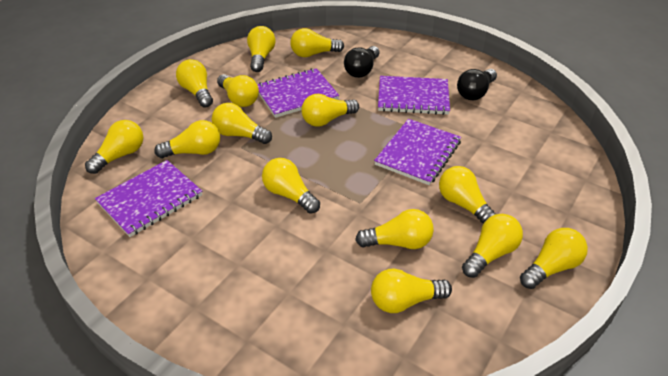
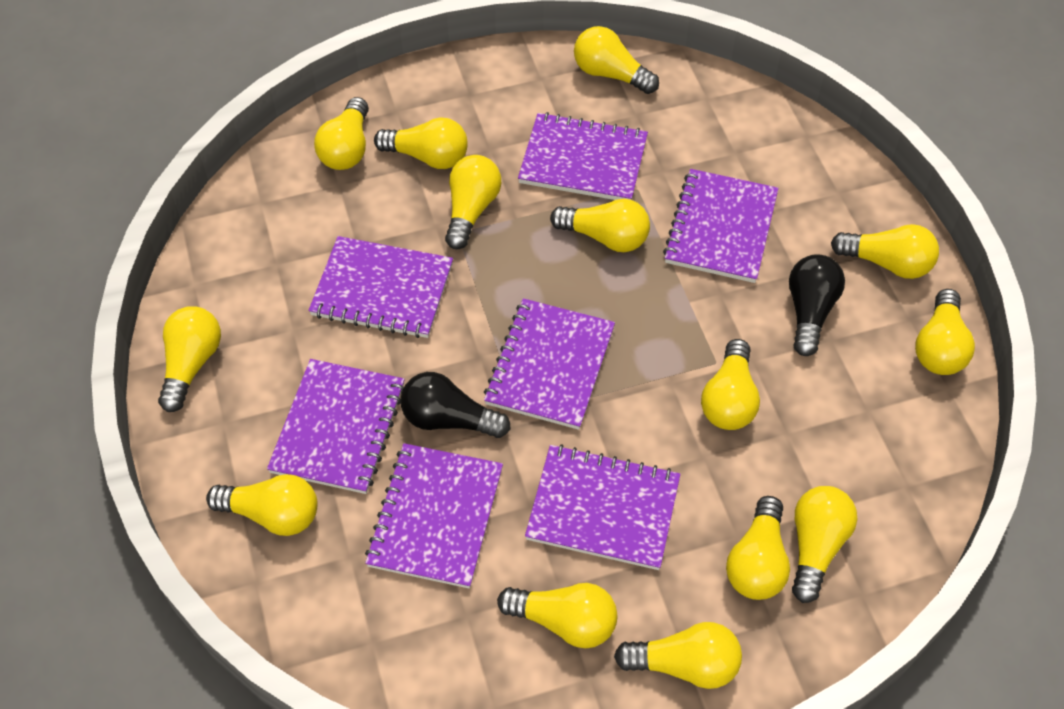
purple notebook: 4 -> 7

